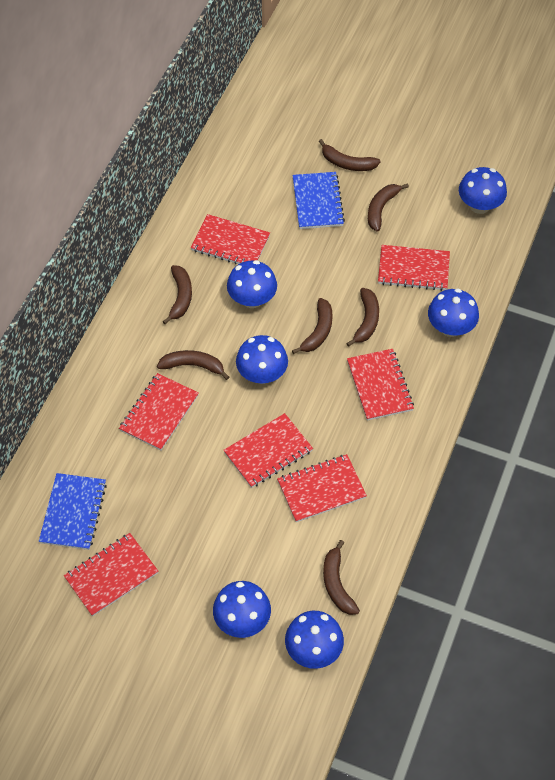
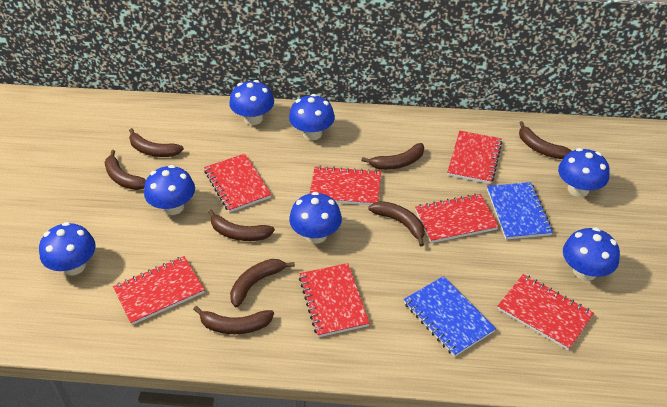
blue mushroom: 6 -> 7
brown banana: 7 -> 8

